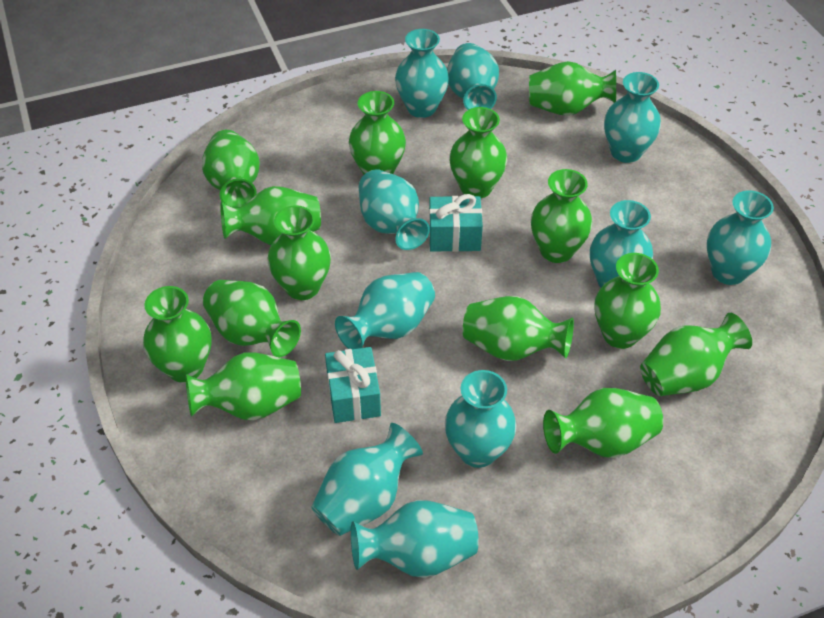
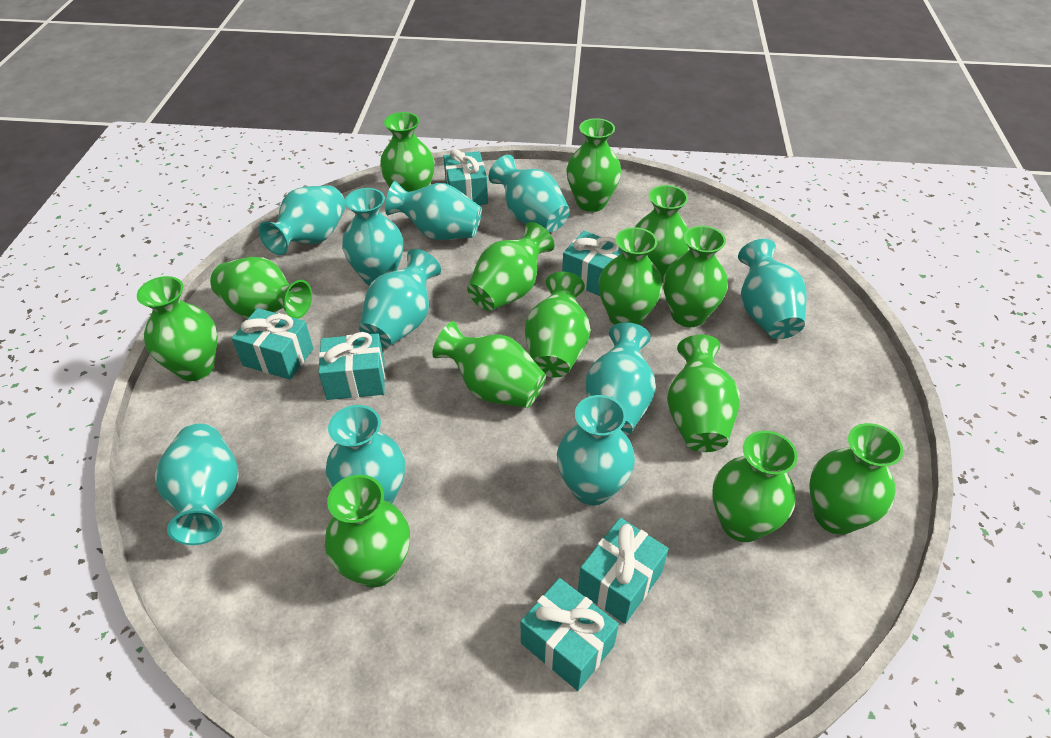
turquoise gift: 2 -> 6

